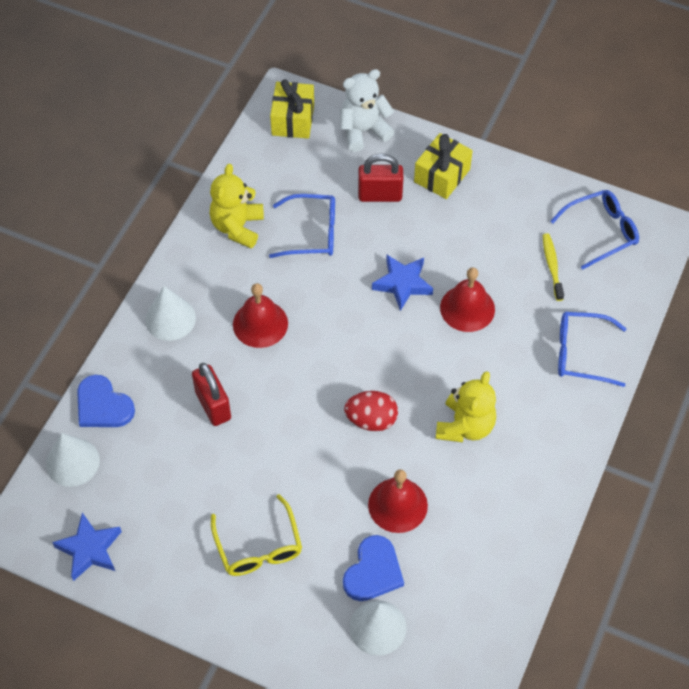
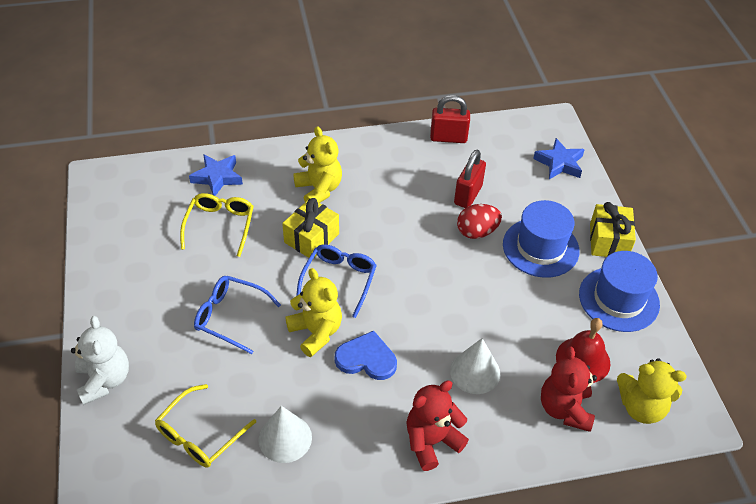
blue glasses: 3 -> 2
blue hat: 0 -> 2
blue heart: 2 -> 1
red bell: 3 -> 1
red teddy bear: 0 -> 2
white cone: 3 -> 2
yellow glasses: 1 -> 2
yellow teddy bear: 2 -> 3
yellow toothbrush: 1 -> 0

